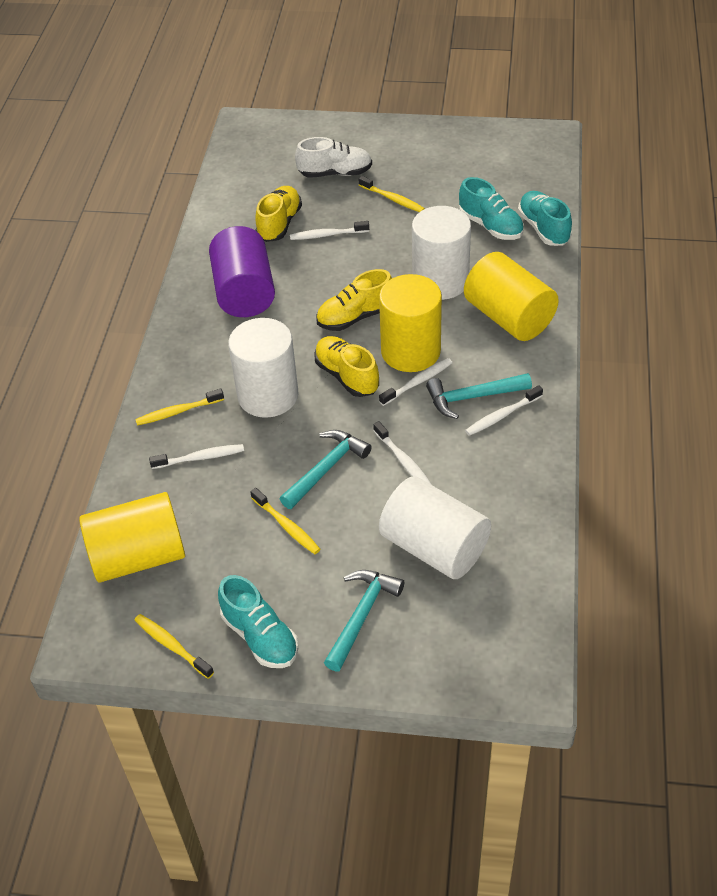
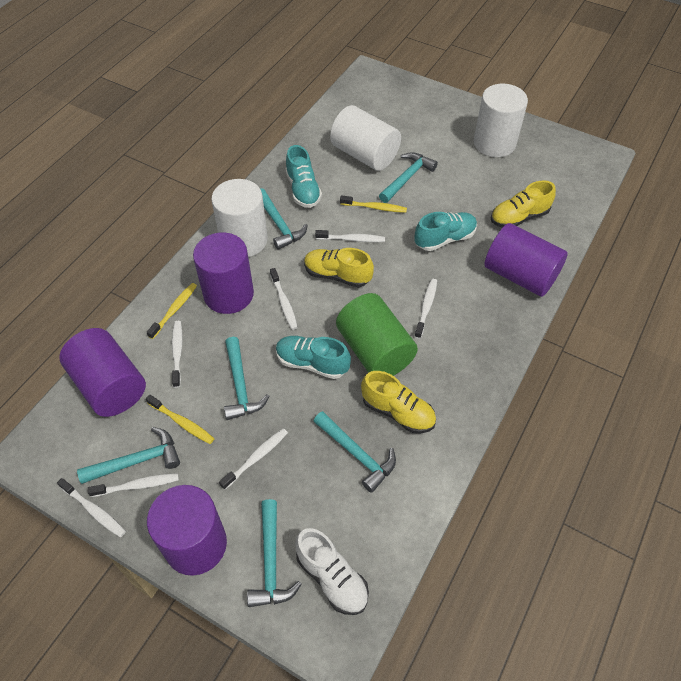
green cylinder: 0 -> 1
purple cylinder: 1 -> 4
turquoise hammer: 3 -> 6
white toothbrush: 5 -> 7
yellow cylinder: 3 -> 0
yellow toothbrush: 4 -> 3

